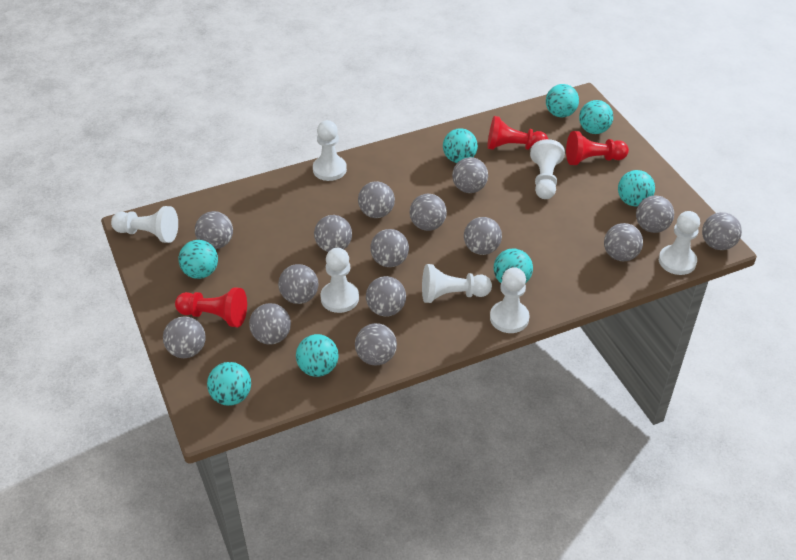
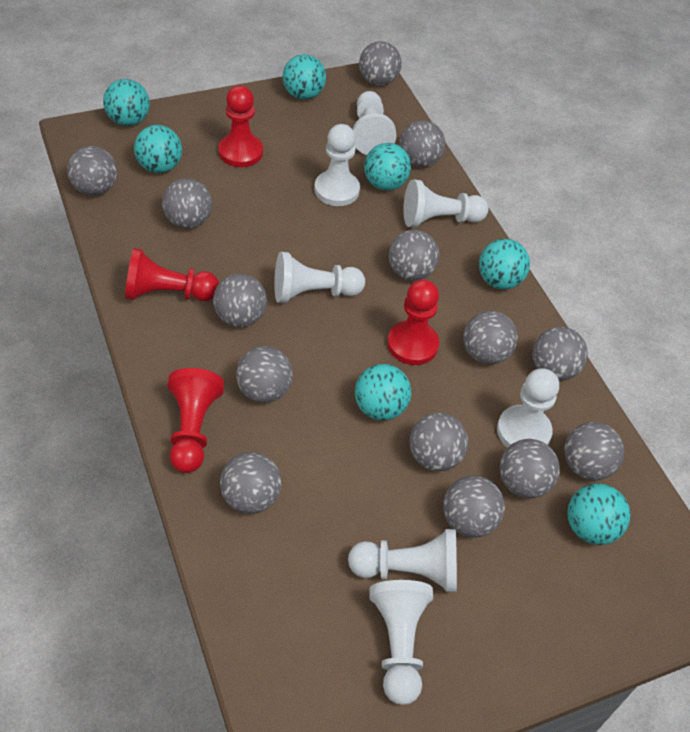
grey ball: 15 -> 14
red pawn: 3 -> 4
turquoise ball: 8 -> 7

